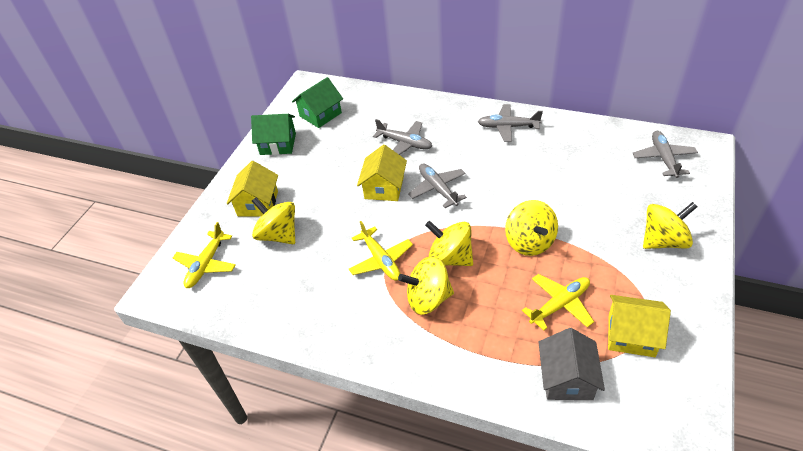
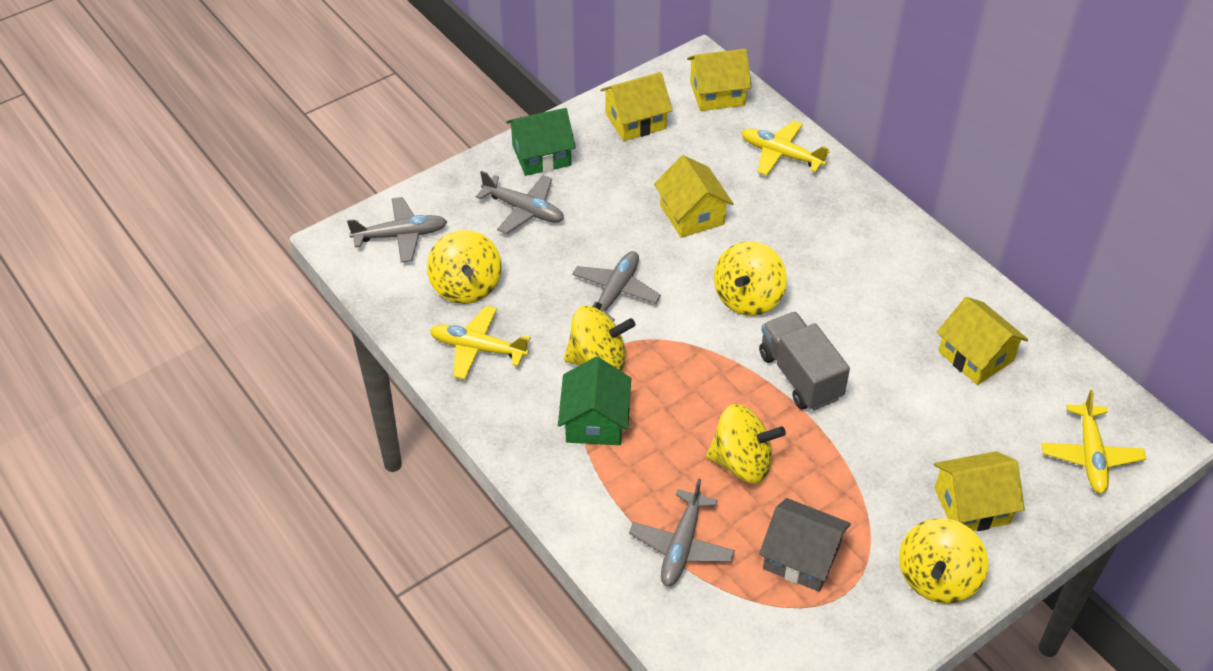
grey truck: 0 -> 1
yellow house: 3 -> 5

